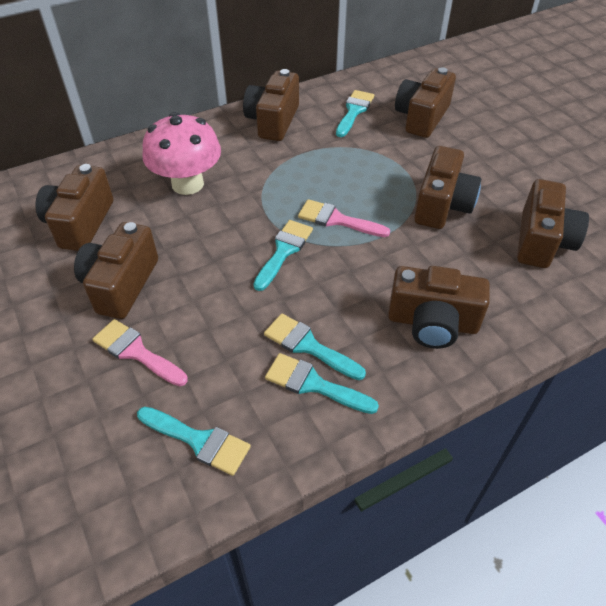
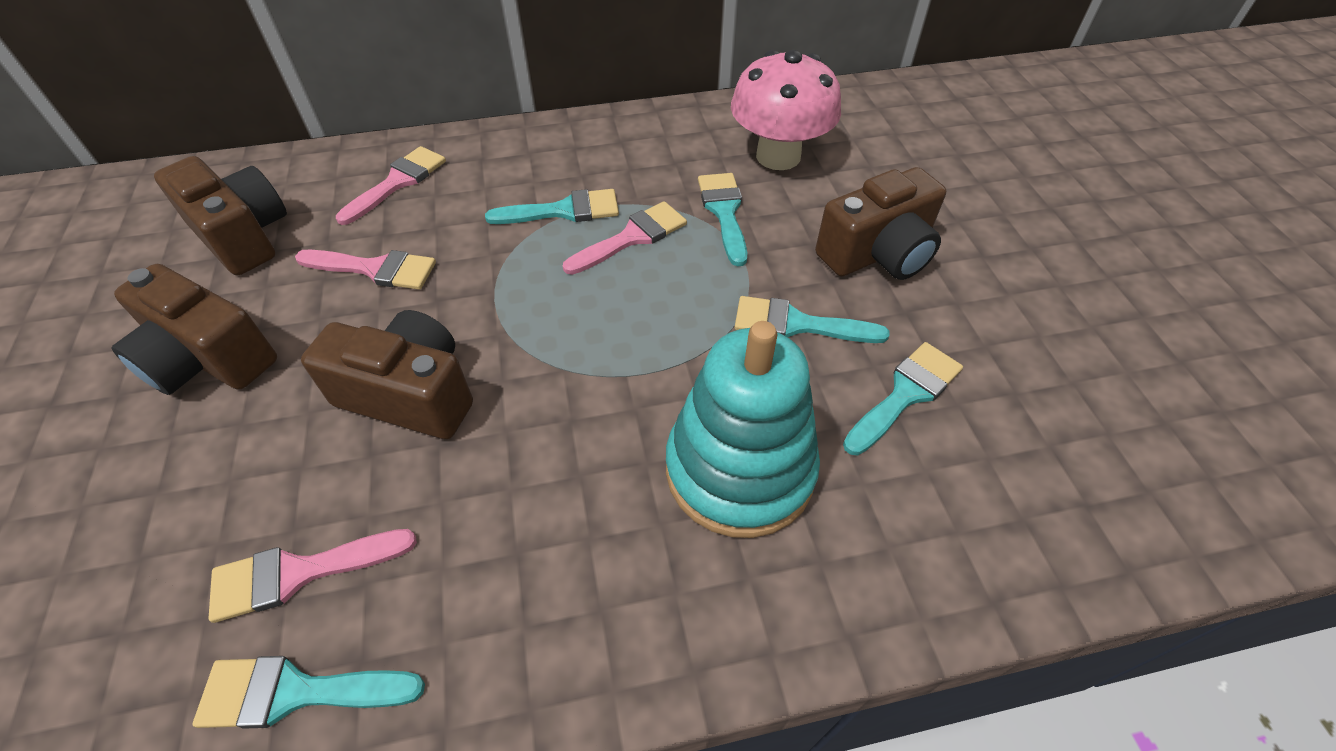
brown camera: 7 -> 4
pink brush: 2 -> 4
turquoise stacking toy: 0 -> 1

